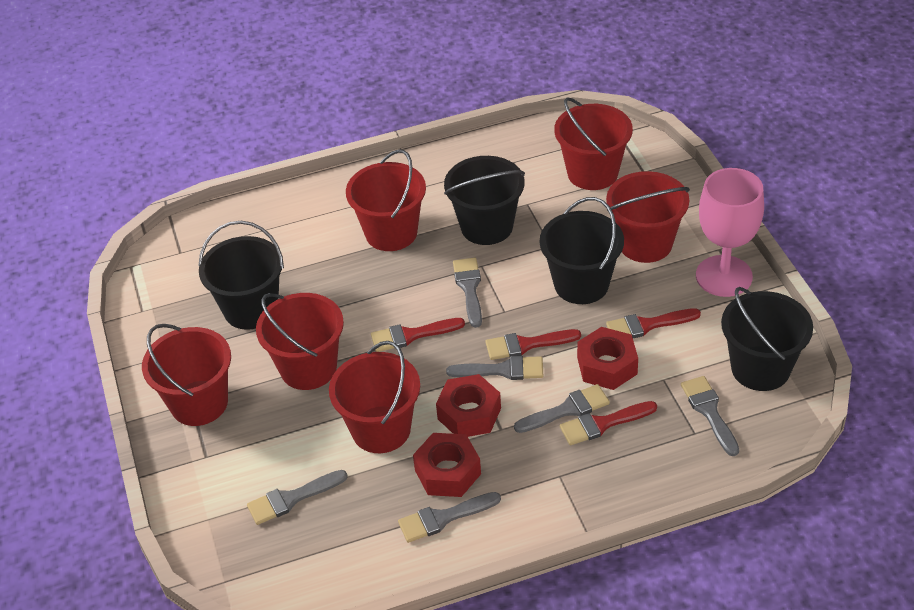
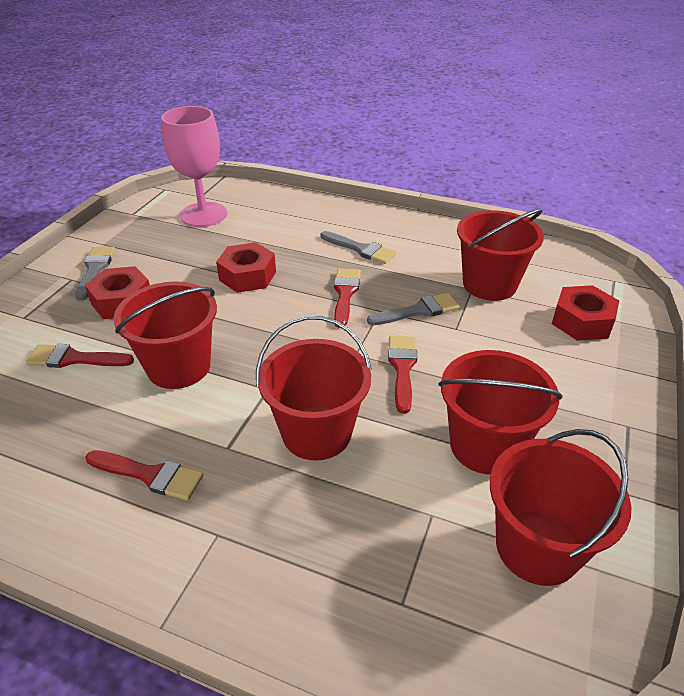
black bucket: 4 -> 0
grey brush: 6 -> 3
red bucket: 6 -> 5

